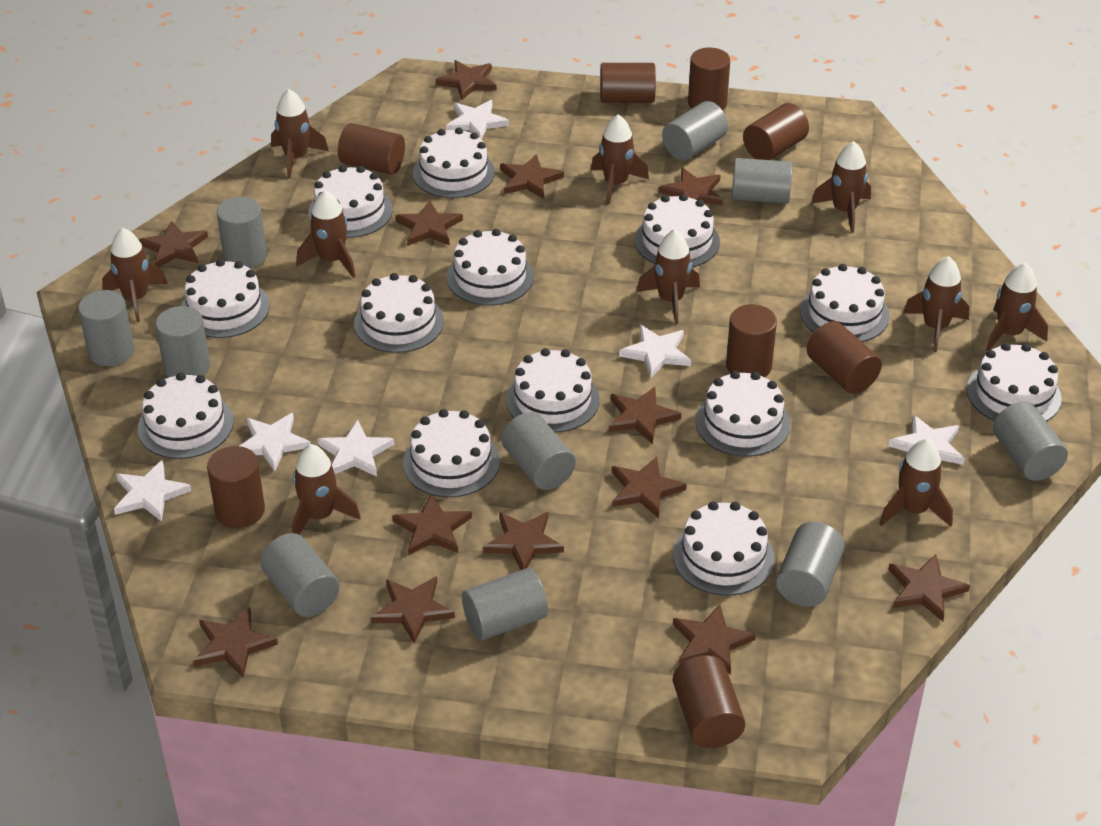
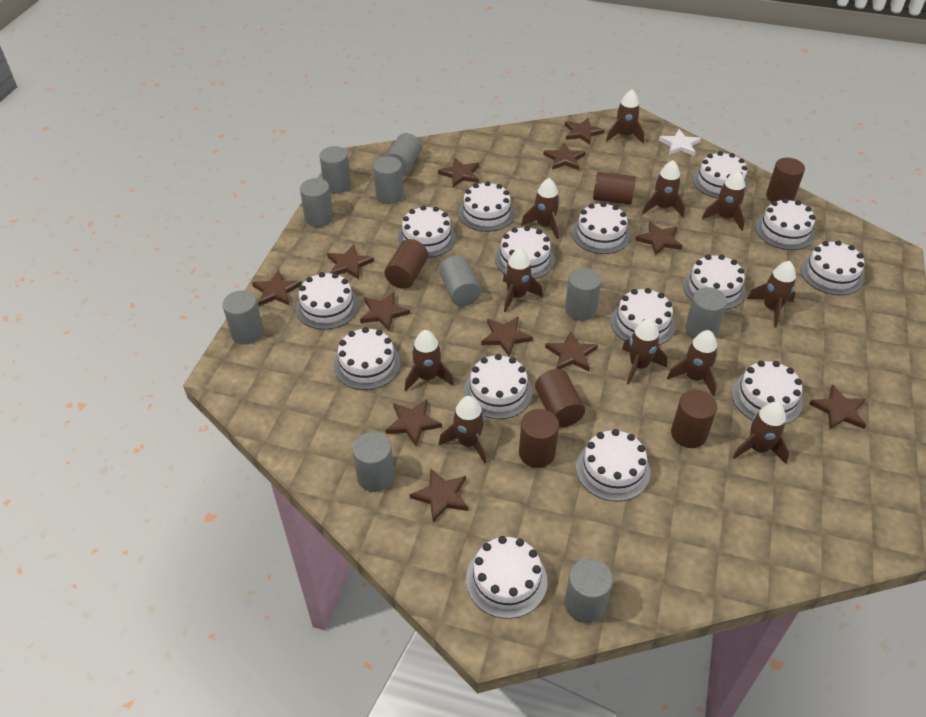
brown cylinder: 8 -> 6
brown rocket: 10 -> 11
brown star: 13 -> 12
white cake: 13 -> 15
white star: 6 -> 1

